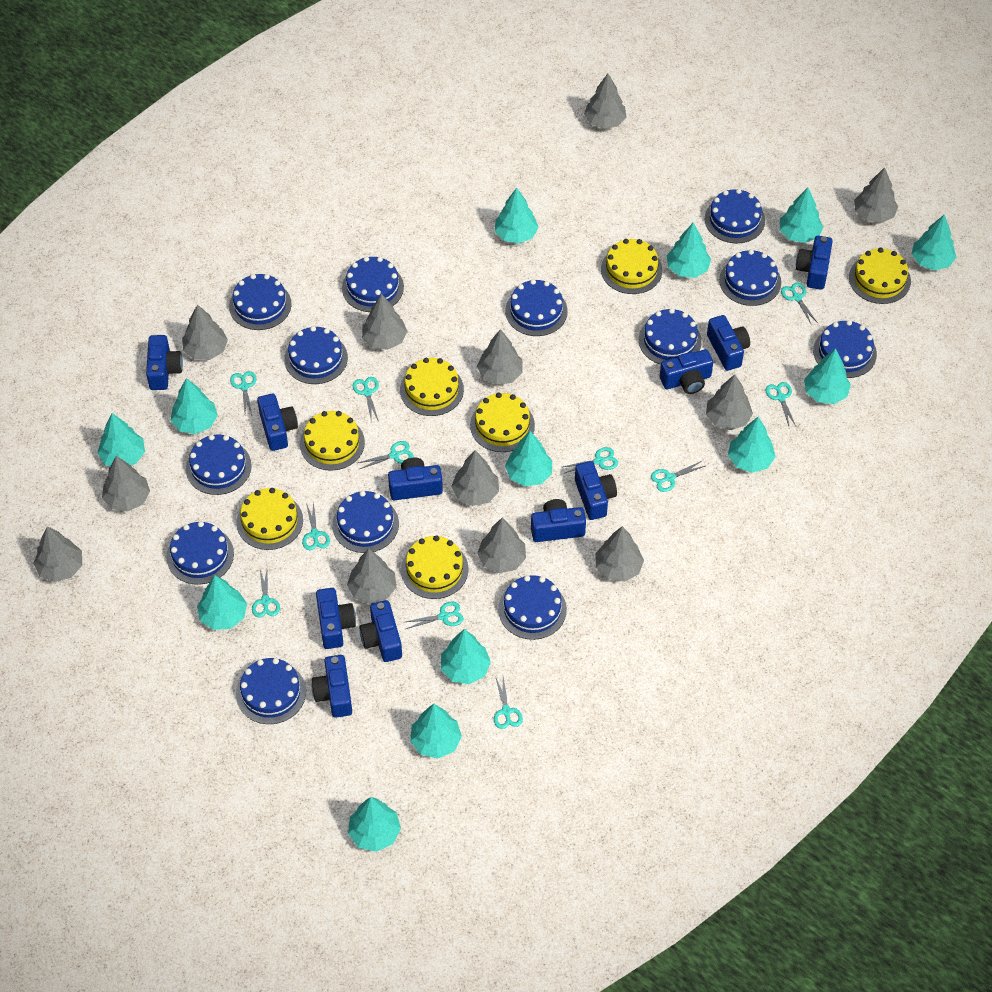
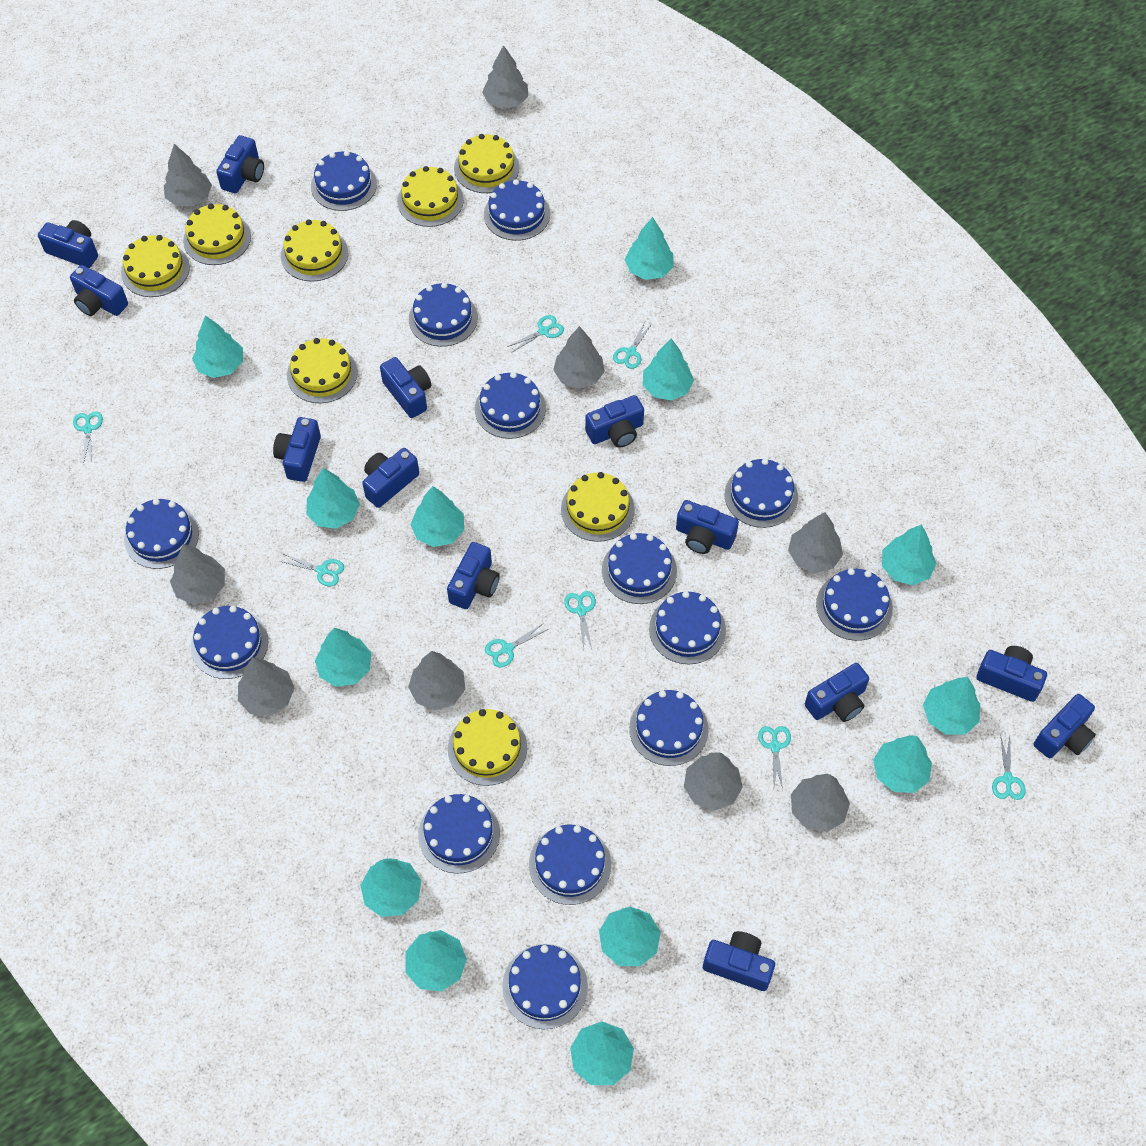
blue cake: 13 -> 14
blue camera: 11 -> 13
grey tree: 12 -> 9
turquoise scissors: 11 -> 8
yellow cake: 7 -> 8

